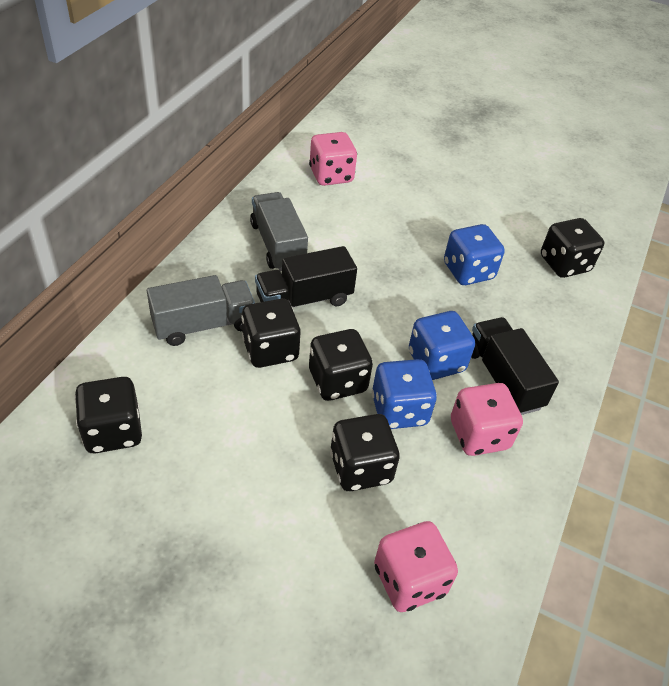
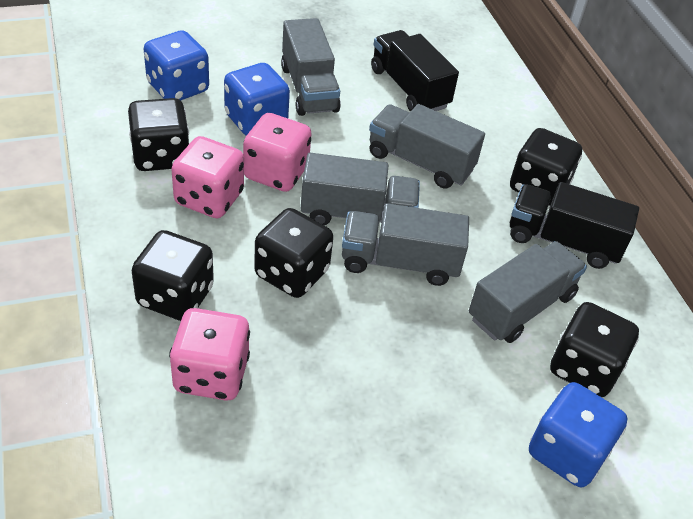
grey truck: 2 -> 5

